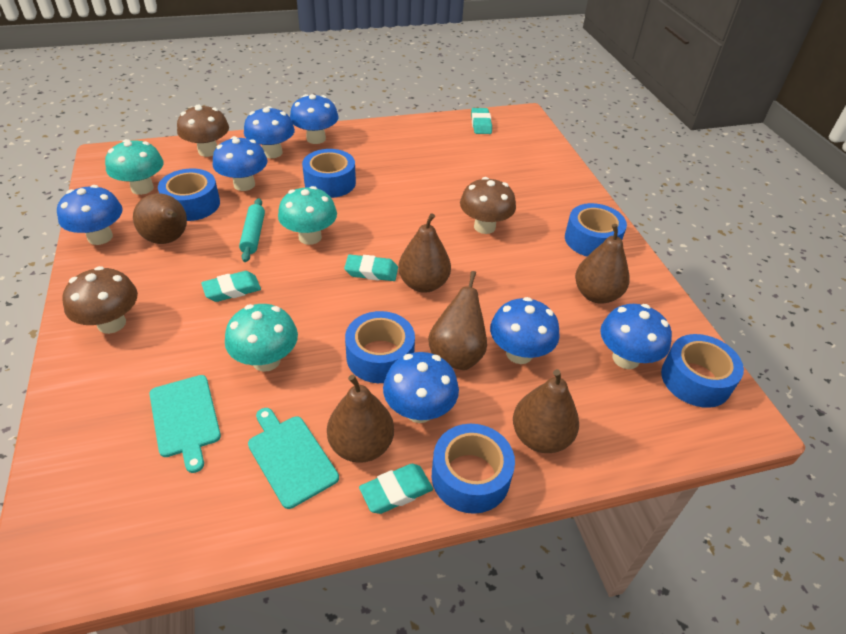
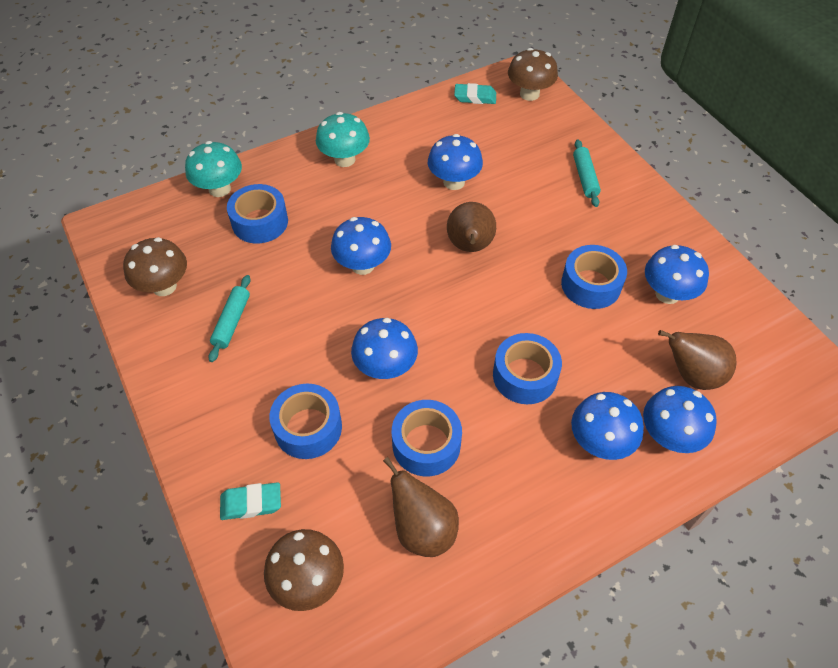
blue mushroom: 7 -> 6
blue tape: 6 -> 5
brown pear: 6 -> 3
turquoise cutting board: 2 -> 0
turquoise eraser: 4 -> 2
turquoise mushroom: 3 -> 2
turquoise rolling pin: 1 -> 2

